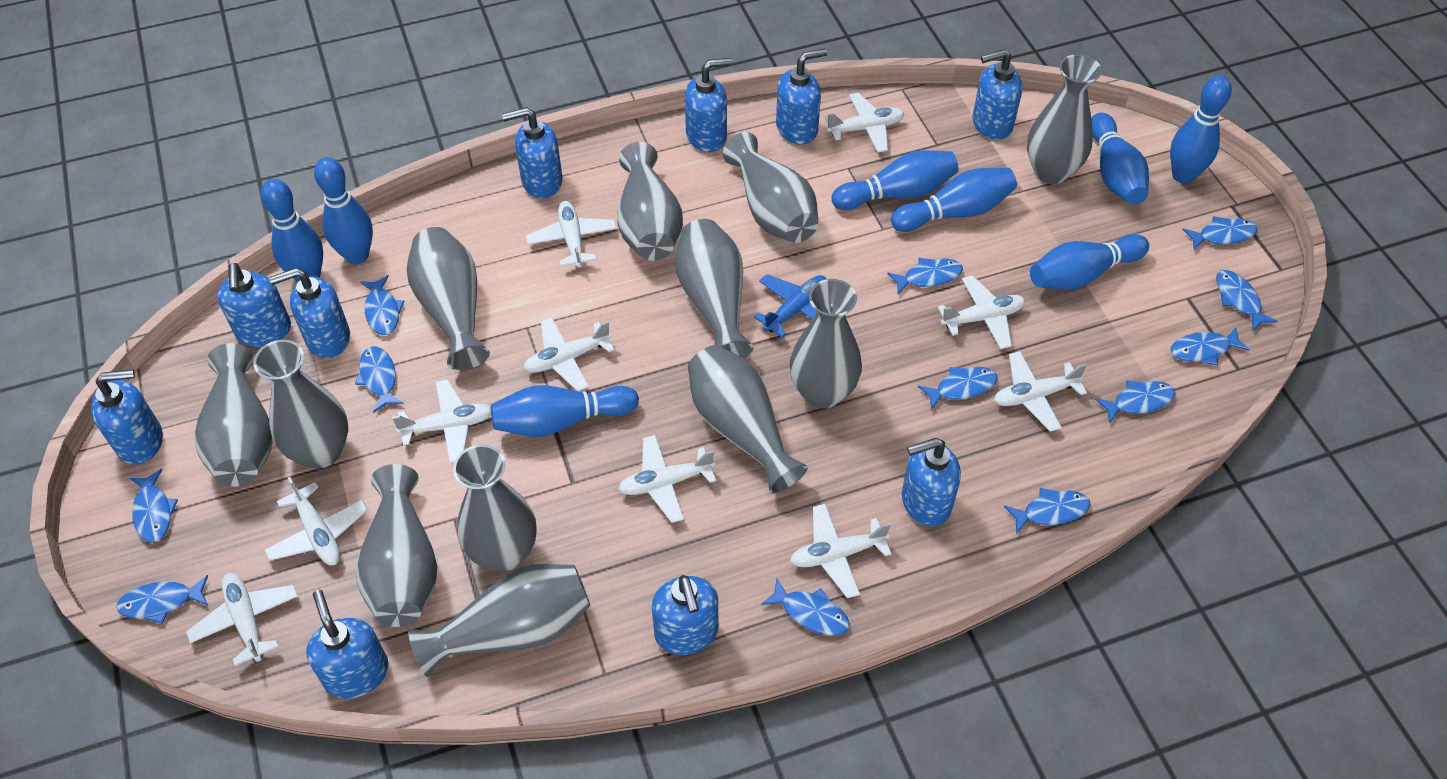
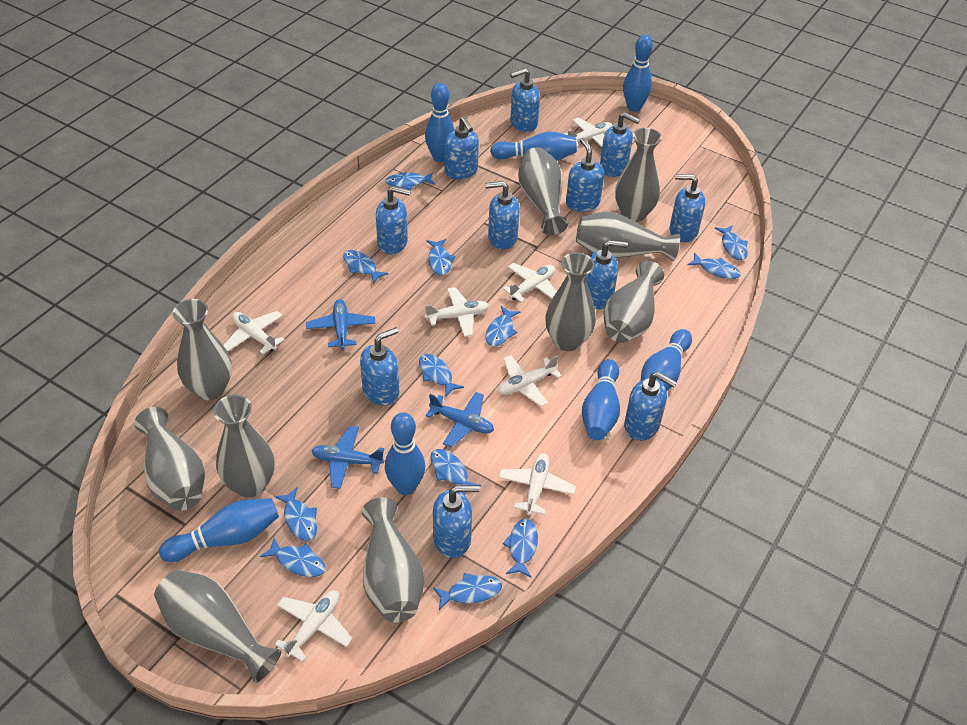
blue bowling pin: 8 -> 7
blue plane: 1 -> 3
blue soap dispenser: 10 -> 11
grey vase: 12 -> 10
white plane: 10 -> 7

